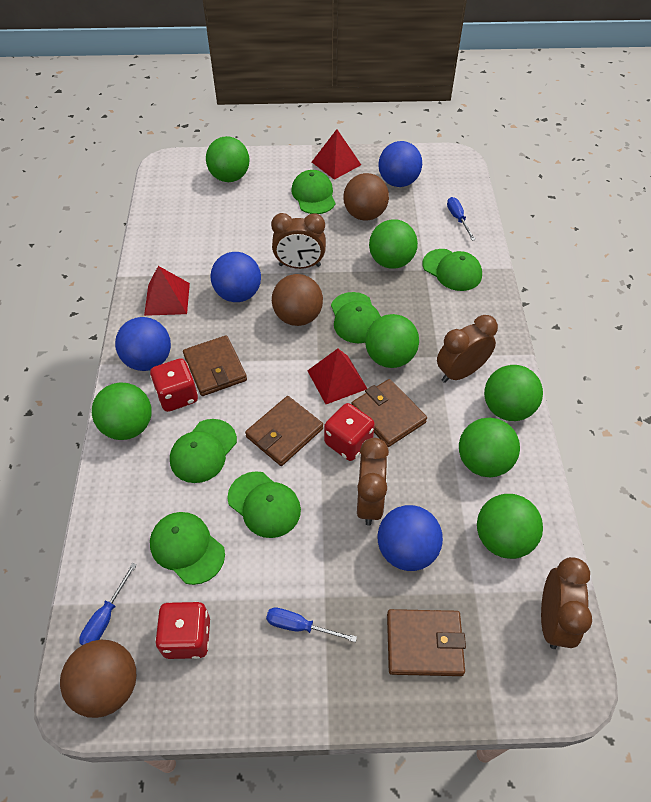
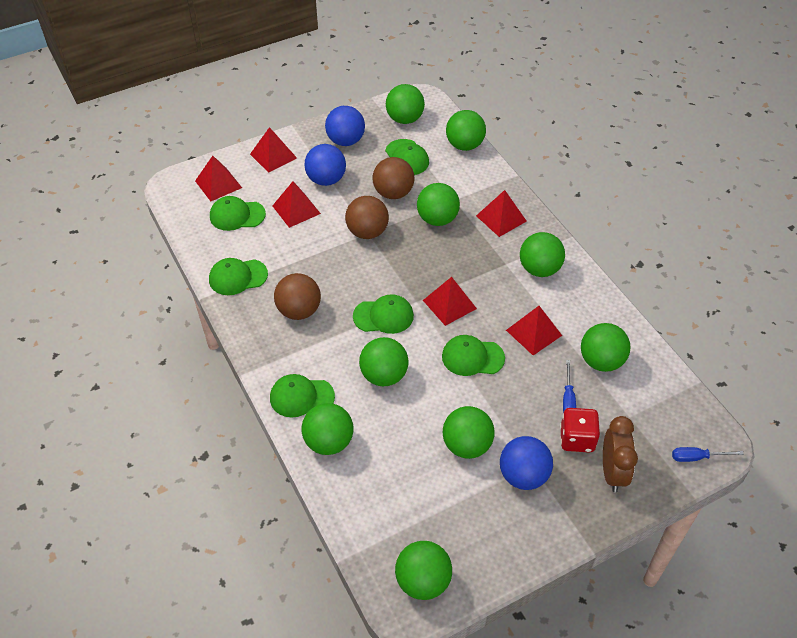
blue ball: 4 -> 3
blue screwdriver: 3 -> 2
brown clock: 4 -> 1
brown wallet: 4 -> 0
green ball: 7 -> 9
red dice: 3 -> 1
red pyramid: 3 -> 6

